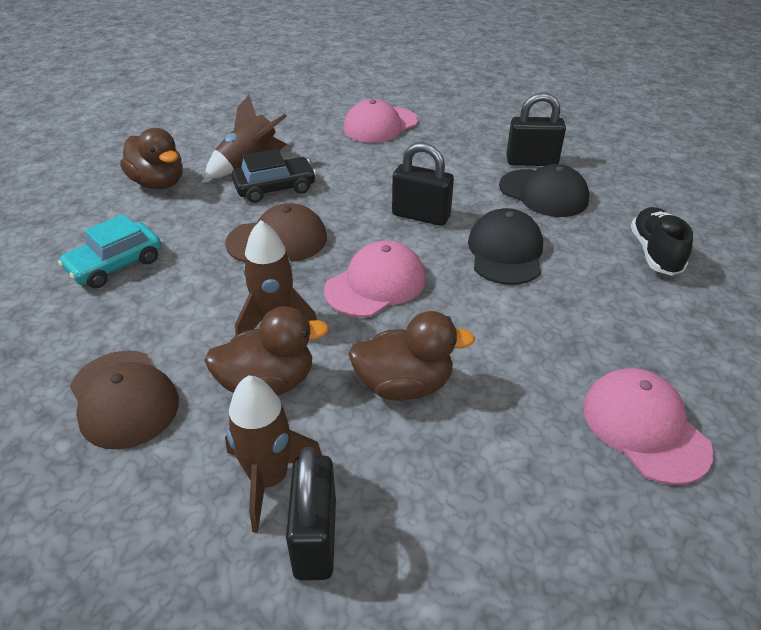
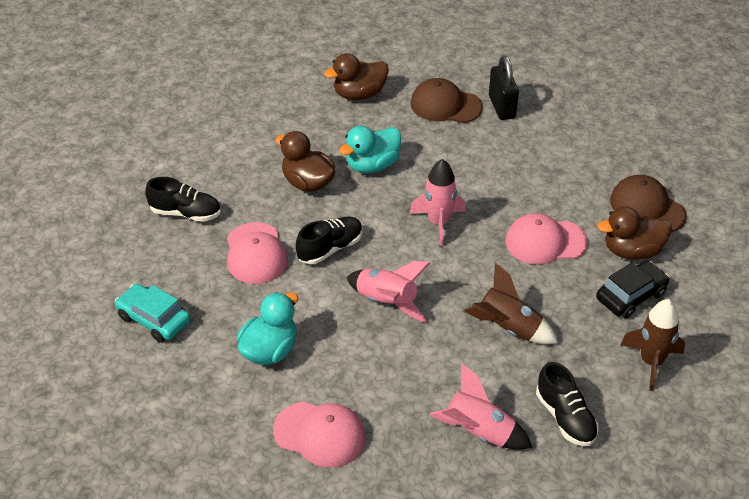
black cap: 2 -> 0
black padlock: 3 -> 1
black shoe: 1 -> 3
brown rocket: 3 -> 2
pink rocket: 0 -> 3
turquoise duck: 0 -> 2

